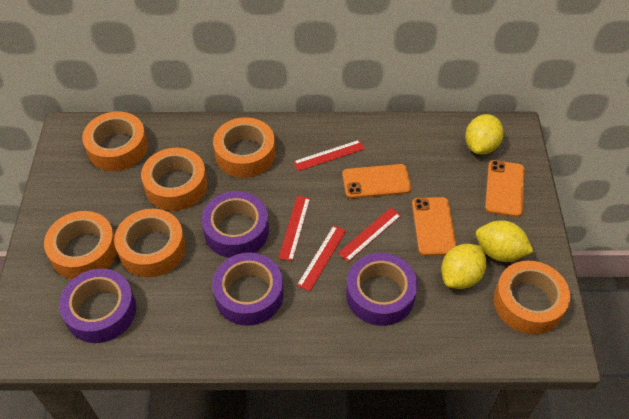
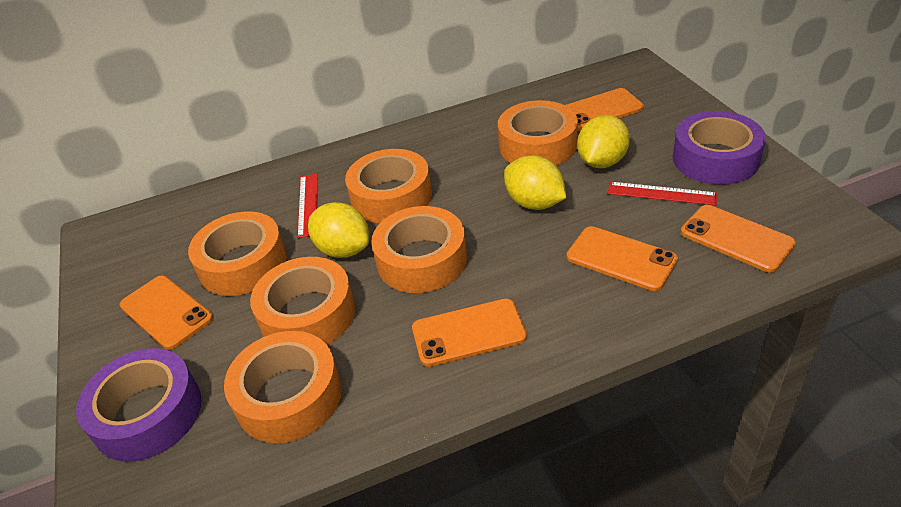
orange phone: 3 -> 5
purple tape: 4 -> 2
red ruler: 4 -> 2

